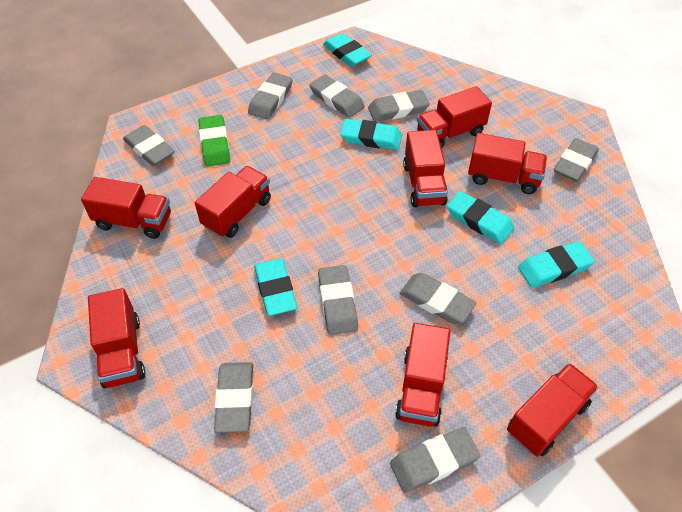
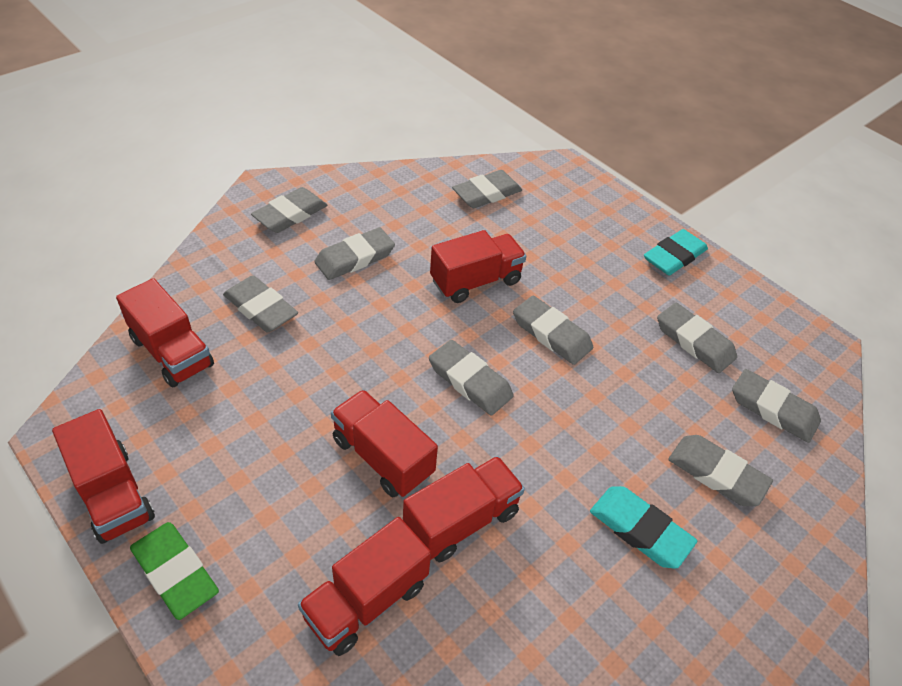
red truck: 8 -> 6
turquoise eraser: 5 -> 2

